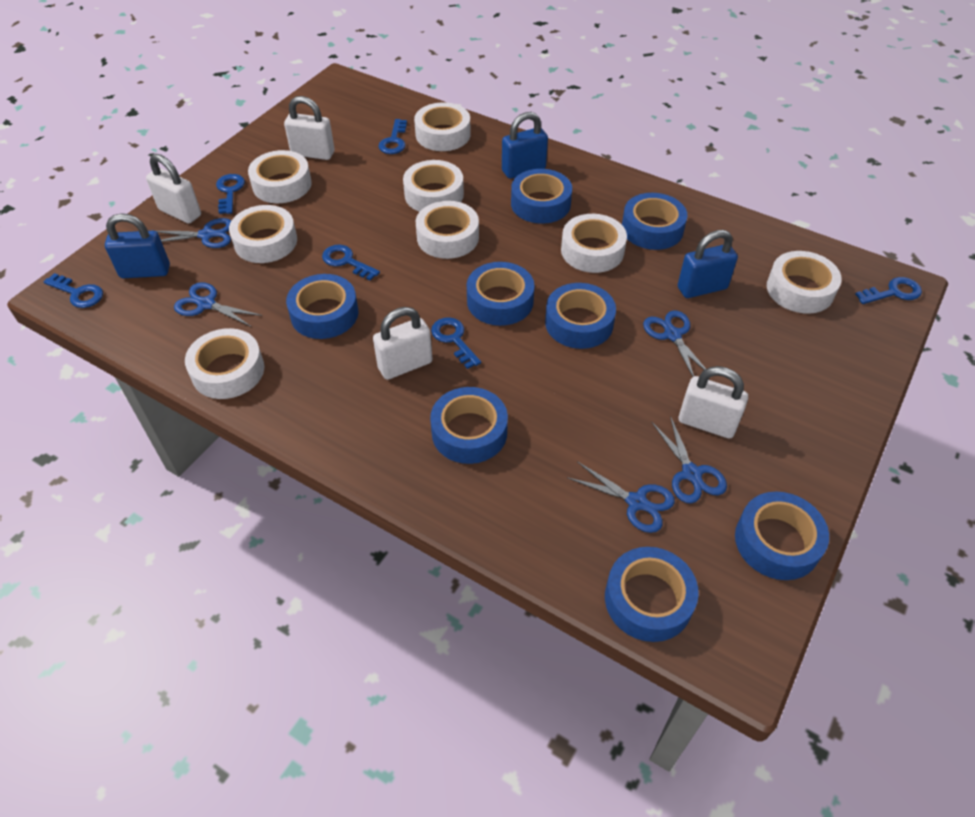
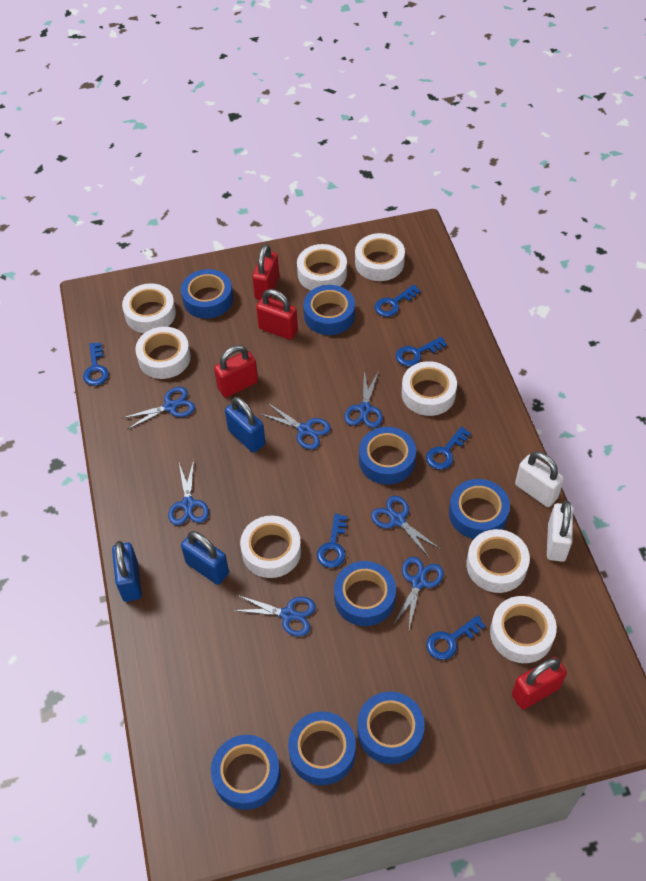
blue scissors: 5 -> 7
red padlock: 0 -> 4
white padlock: 4 -> 2

